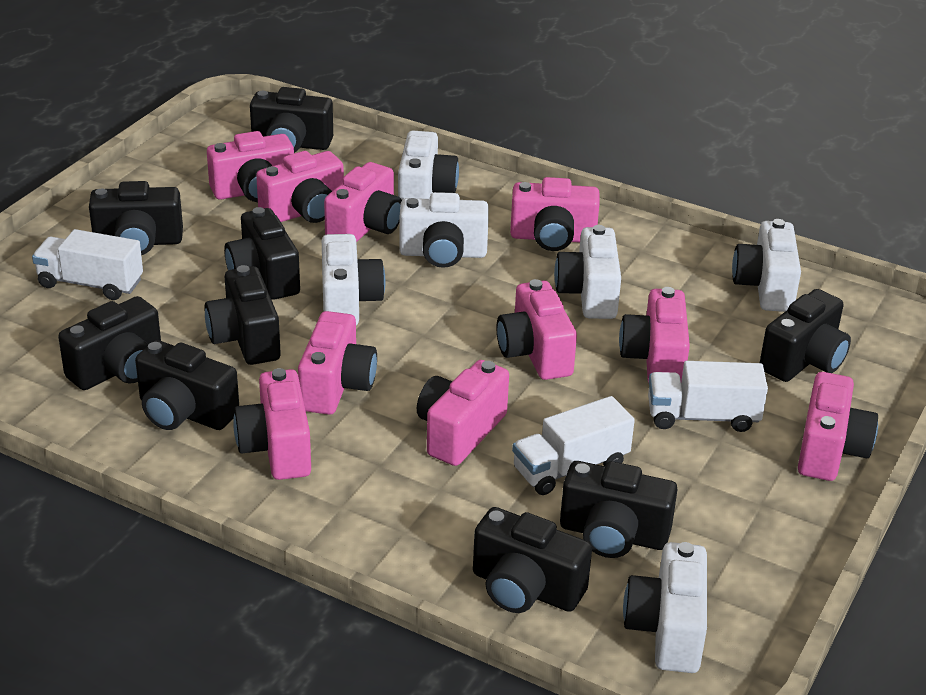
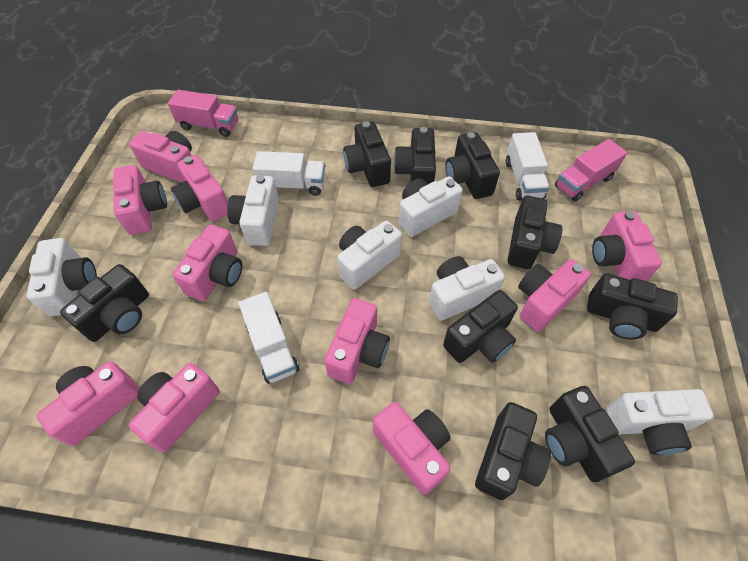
pink truck: 0 -> 2

